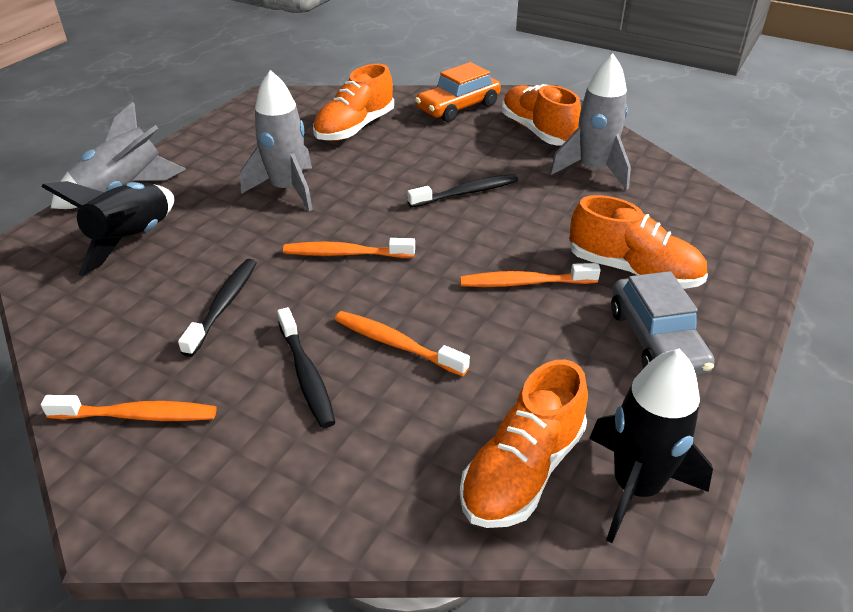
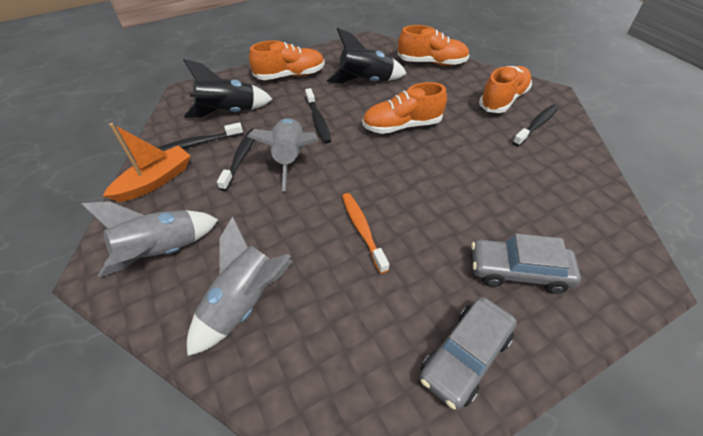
black toothbrush: 3 -> 4
grey car: 1 -> 2
orange boat: 0 -> 1
orange car: 1 -> 0
orange toothbrush: 4 -> 1

